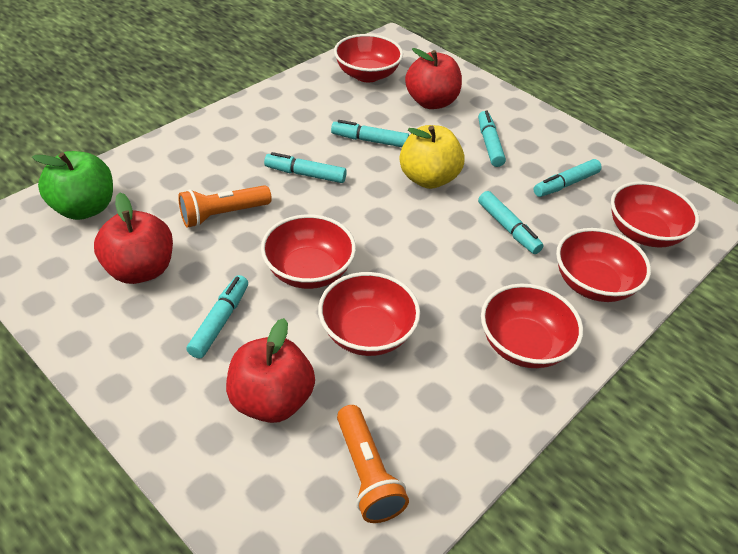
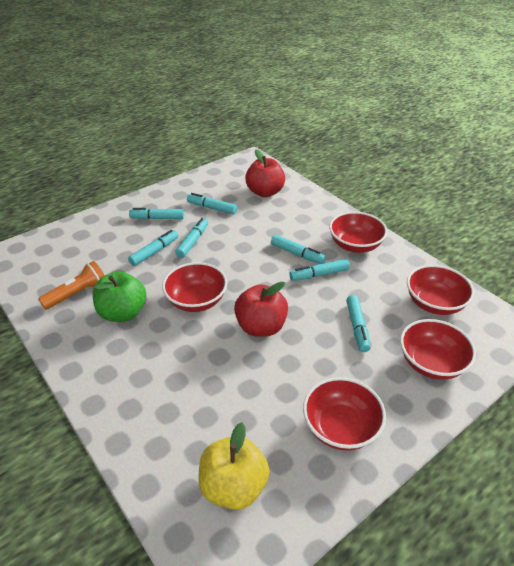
orange flashlight: 2 -> 1
red apple: 3 -> 2
red bowl: 6 -> 5
turquoise marker: 6 -> 7

